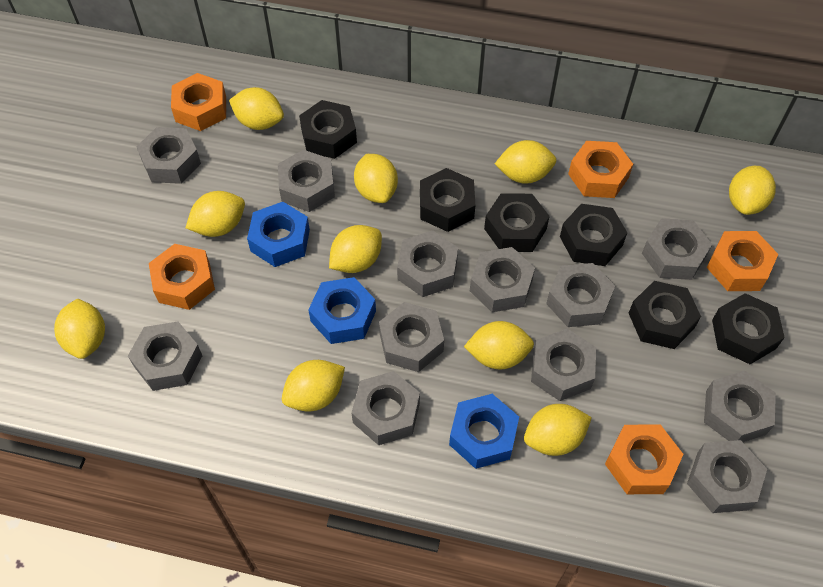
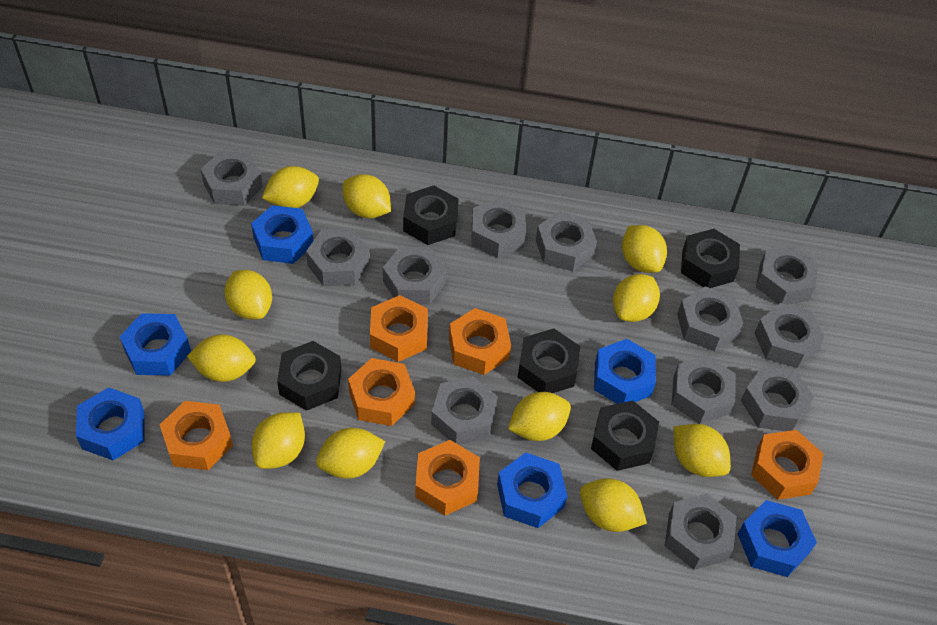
black nut: 6 -> 5
blue nut: 3 -> 6
orange nut: 5 -> 6
yellow lemon: 10 -> 11

